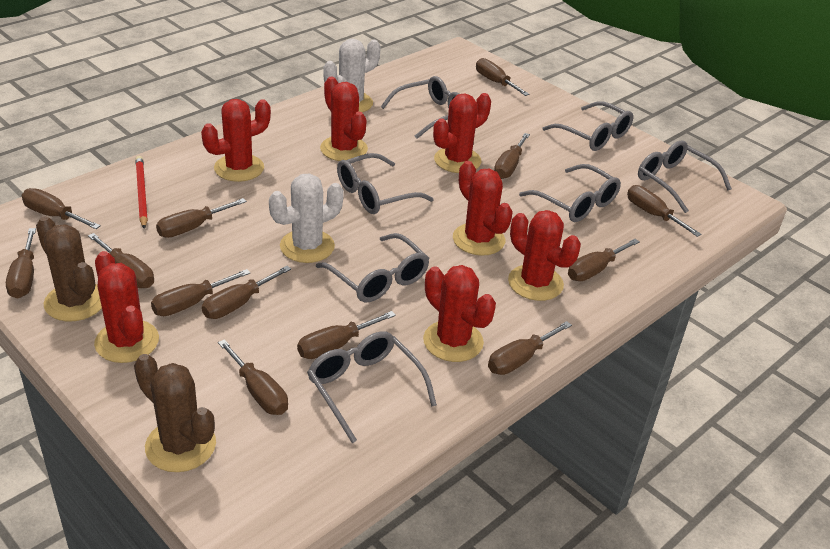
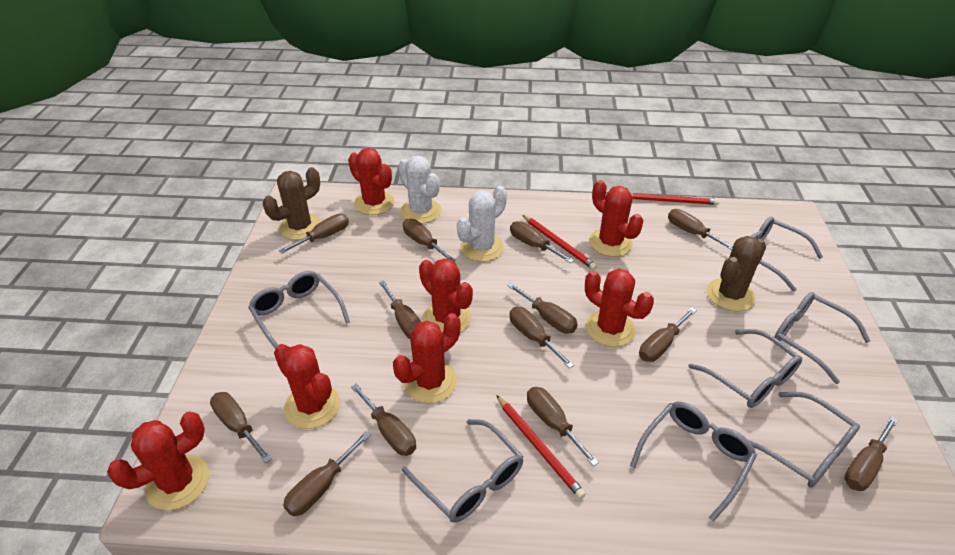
red pencil: 1 -> 3

